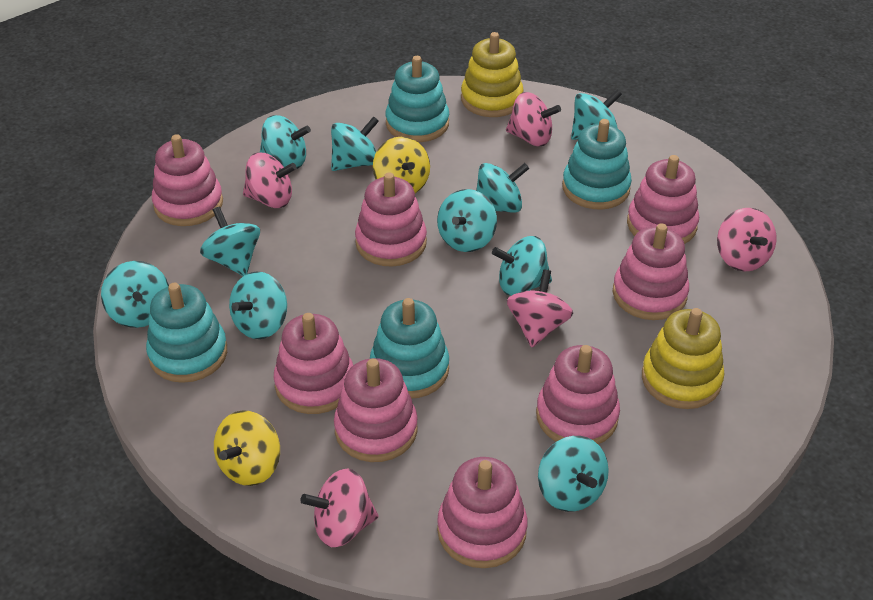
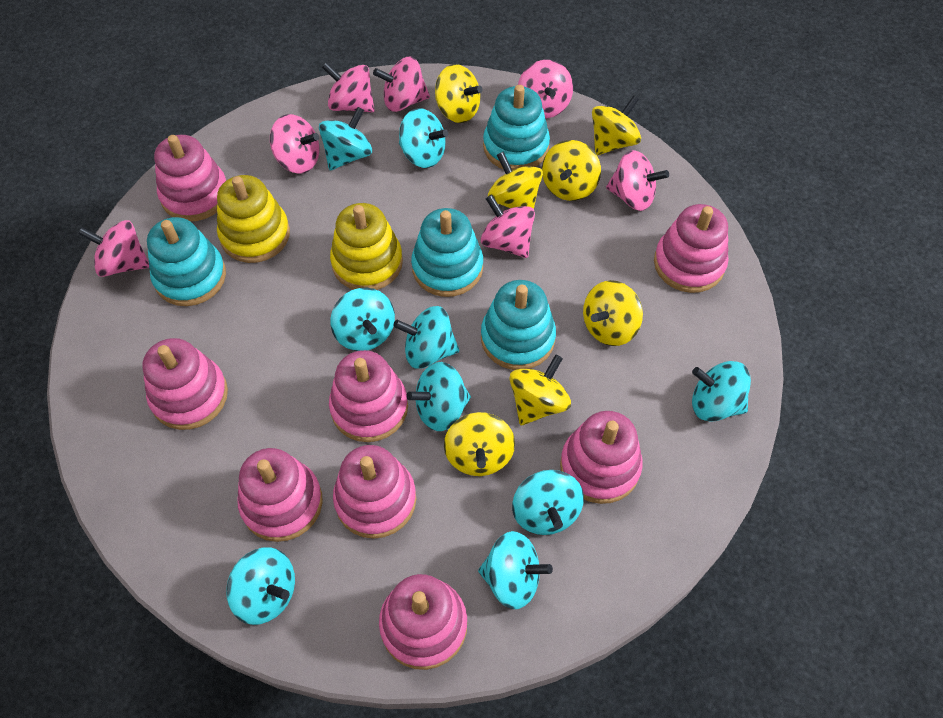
pink spinning top: 5 -> 7
turquoise spinning top: 10 -> 9
yellow spinning top: 2 -> 7

